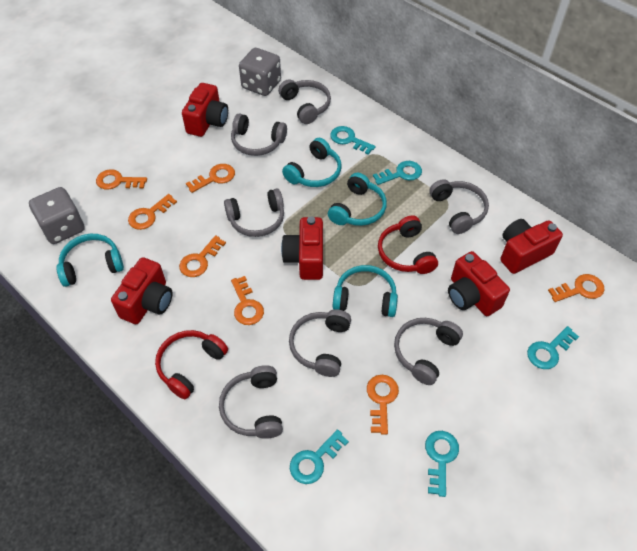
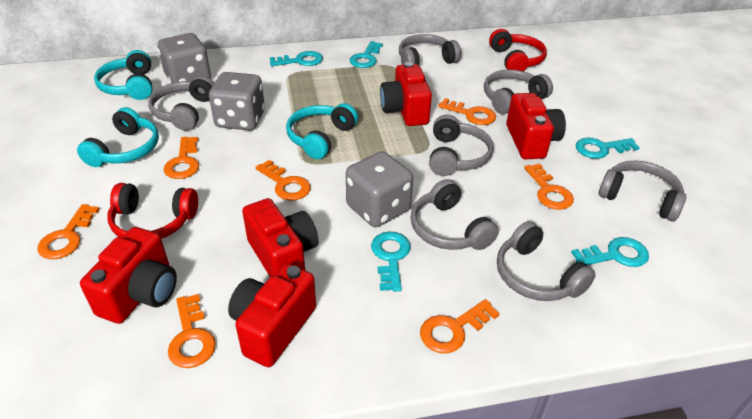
grey dice: 2 -> 3
turquoise headphones: 4 -> 3

